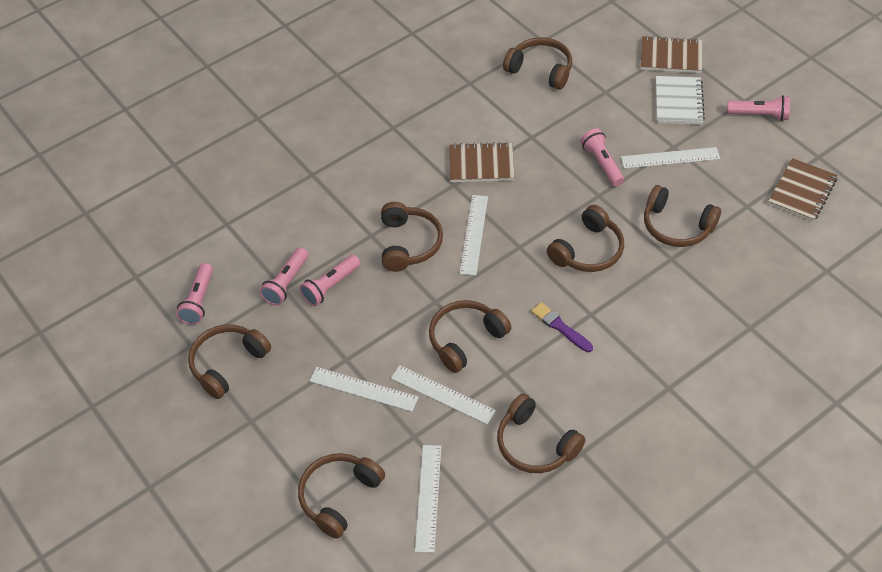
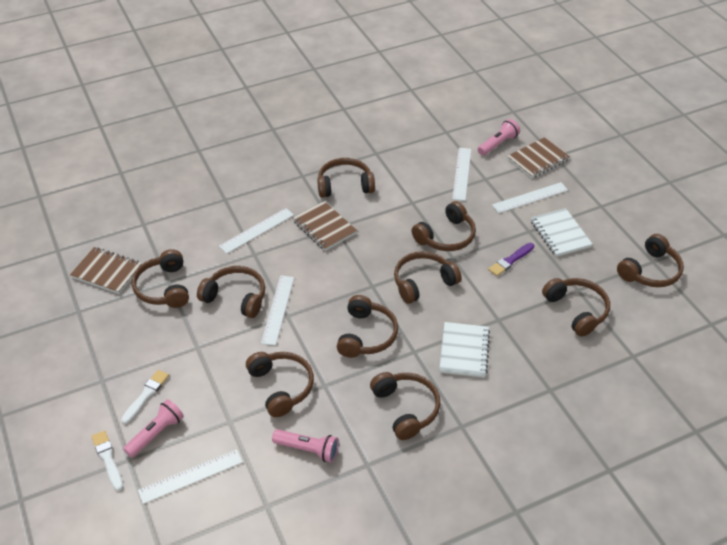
brown headphones: 8 -> 10
pink flashlight: 5 -> 3
white brush: 0 -> 2
white notebook: 1 -> 2

